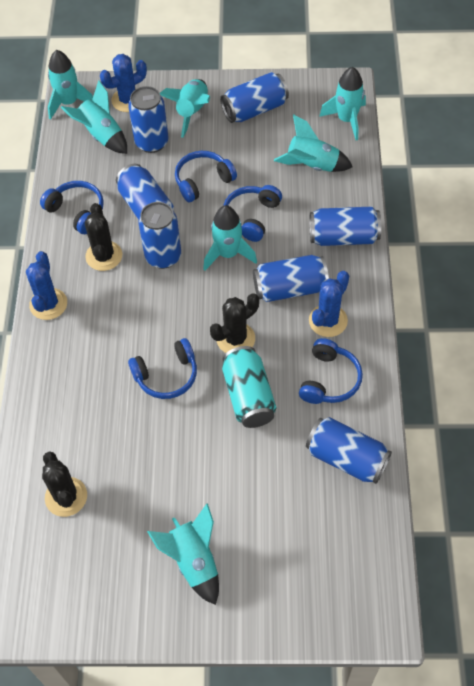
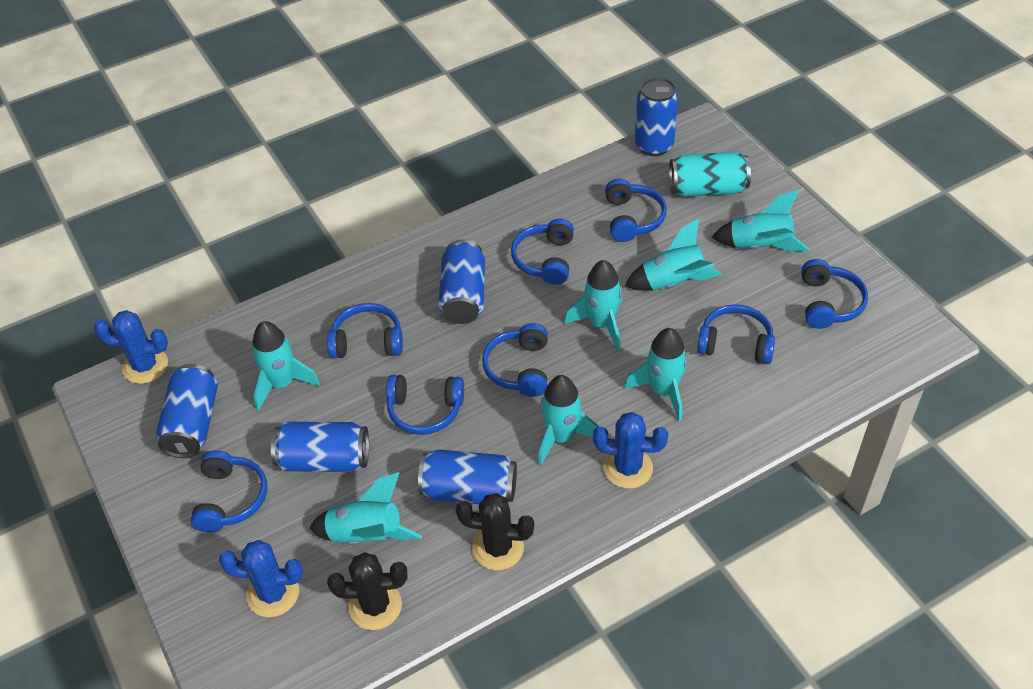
black cactus: 3 -> 2
blue can: 7 -> 5
blue headphones: 5 -> 8

